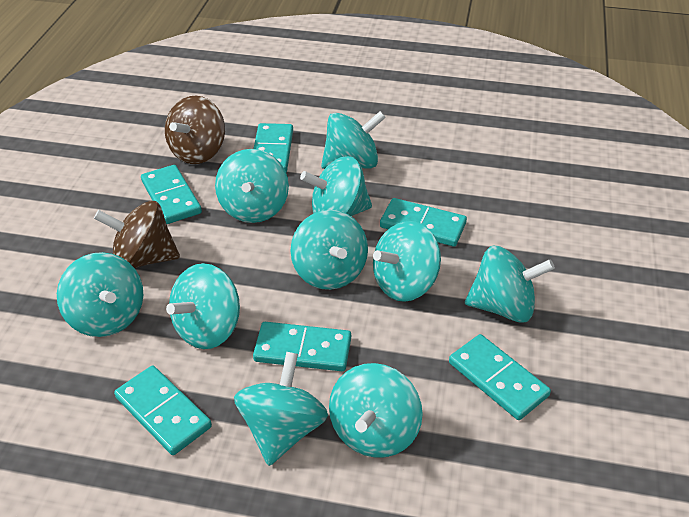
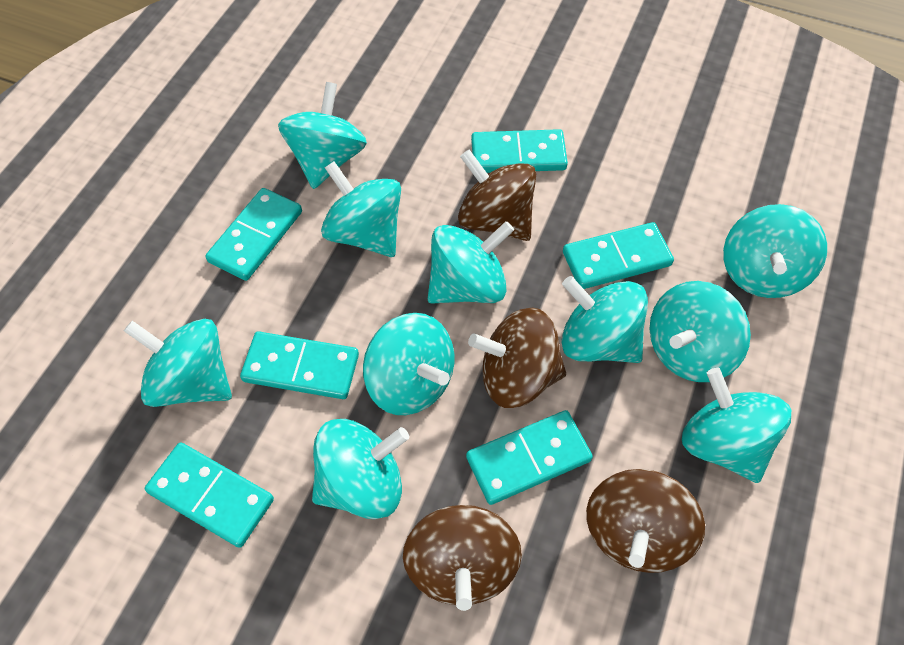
brown spinning top: 2 -> 4

